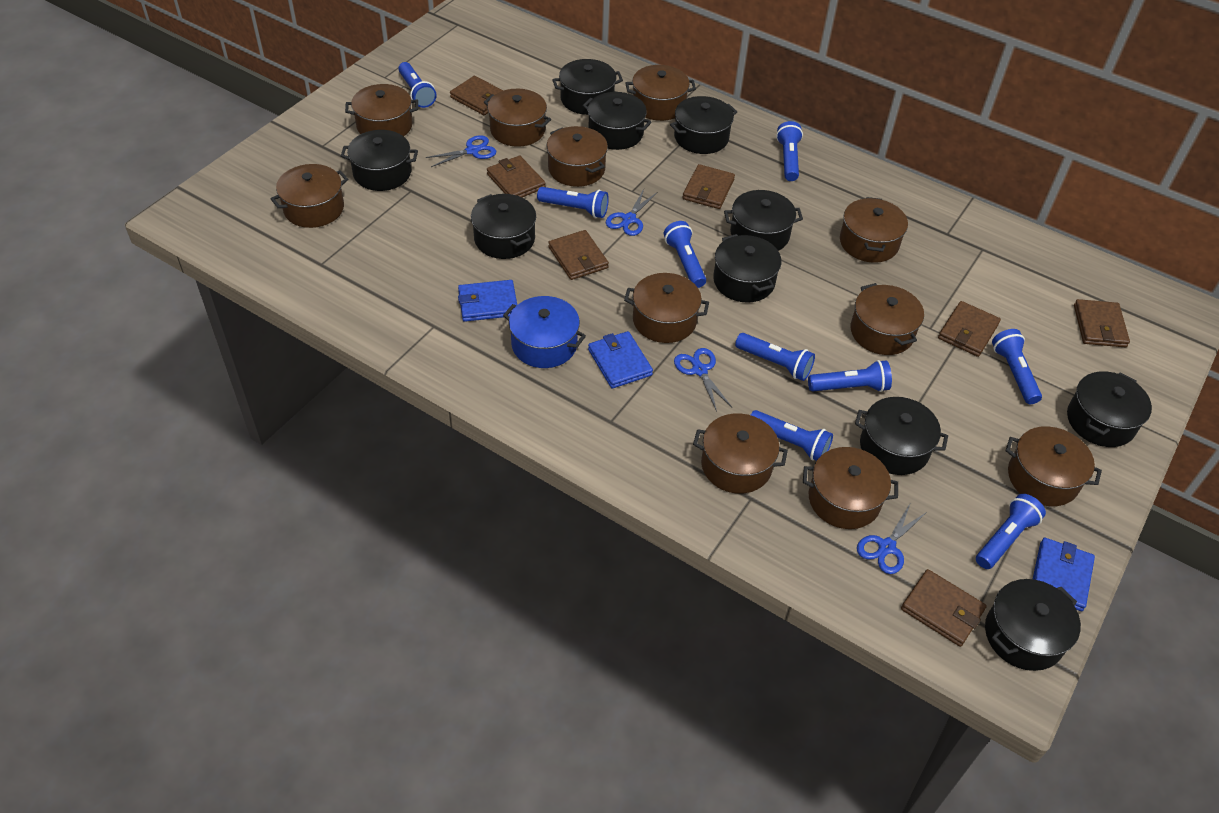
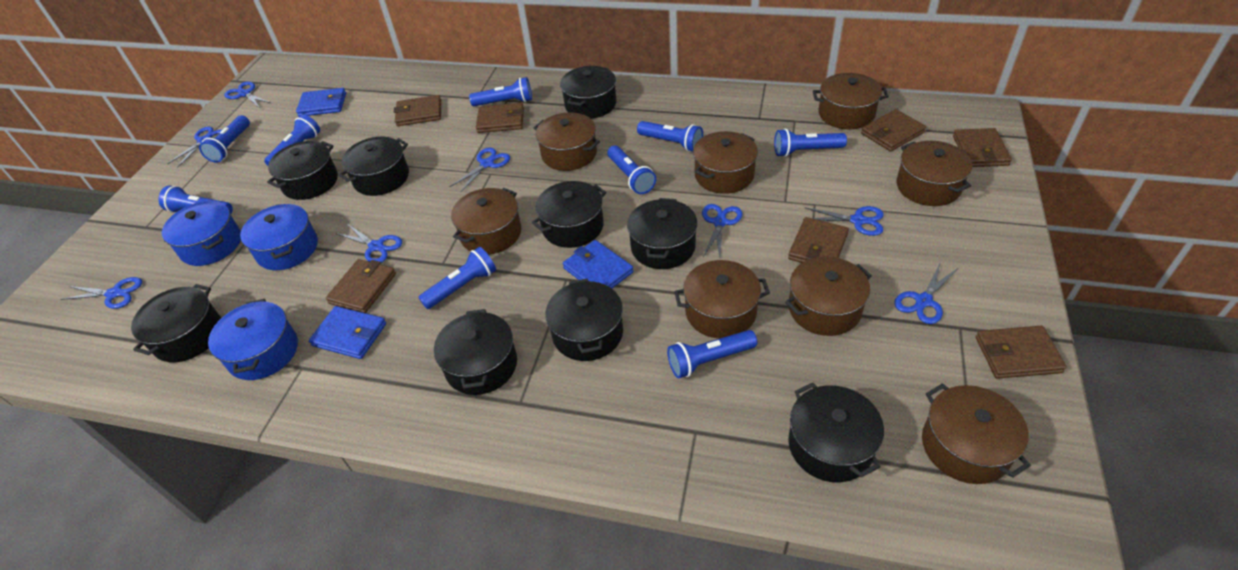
black pot: 10 -> 9
blue pot: 1 -> 3
blue scissors: 4 -> 8
brown pot: 11 -> 8

